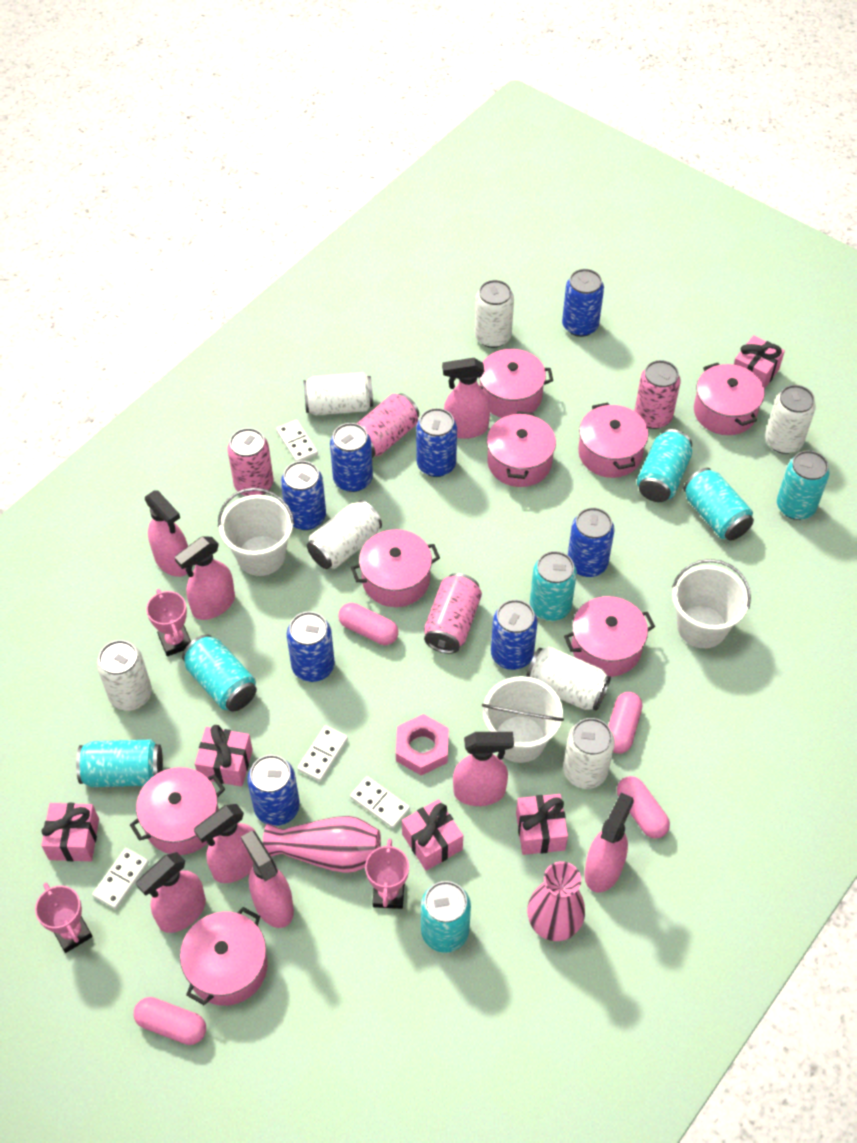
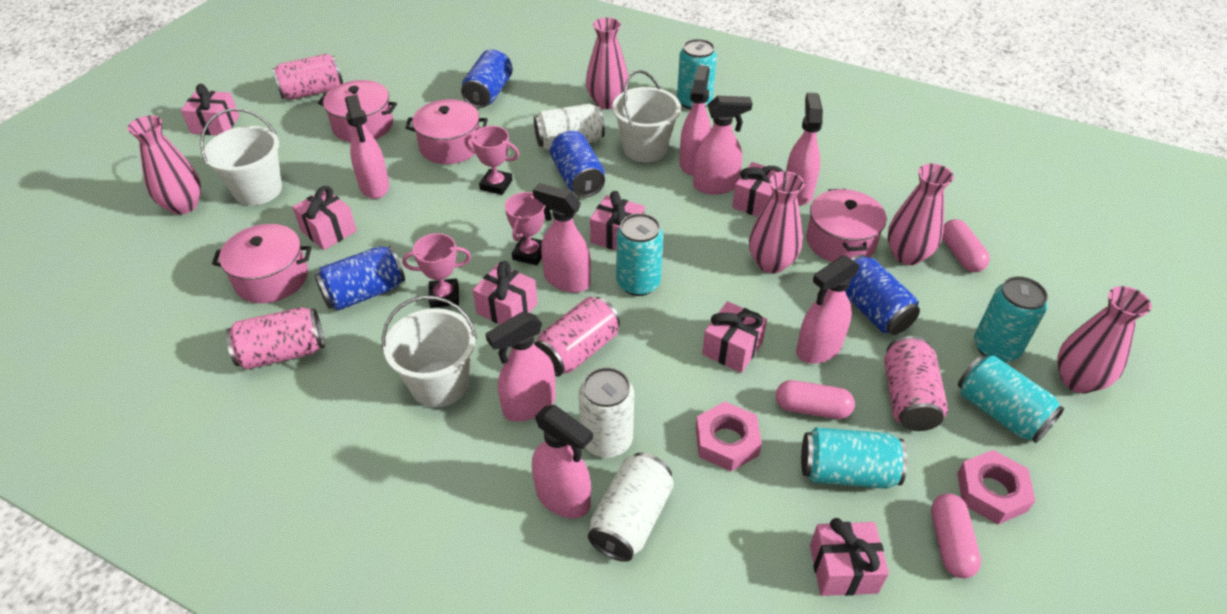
blue can: 8 -> 4
pink capsule: 4 -> 3
pink gift: 5 -> 7
pink nut: 1 -> 2
pink pot: 8 -> 4
pink vase: 2 -> 5
turquoise can: 7 -> 5
white can: 7 -> 3
white domino: 4 -> 0

